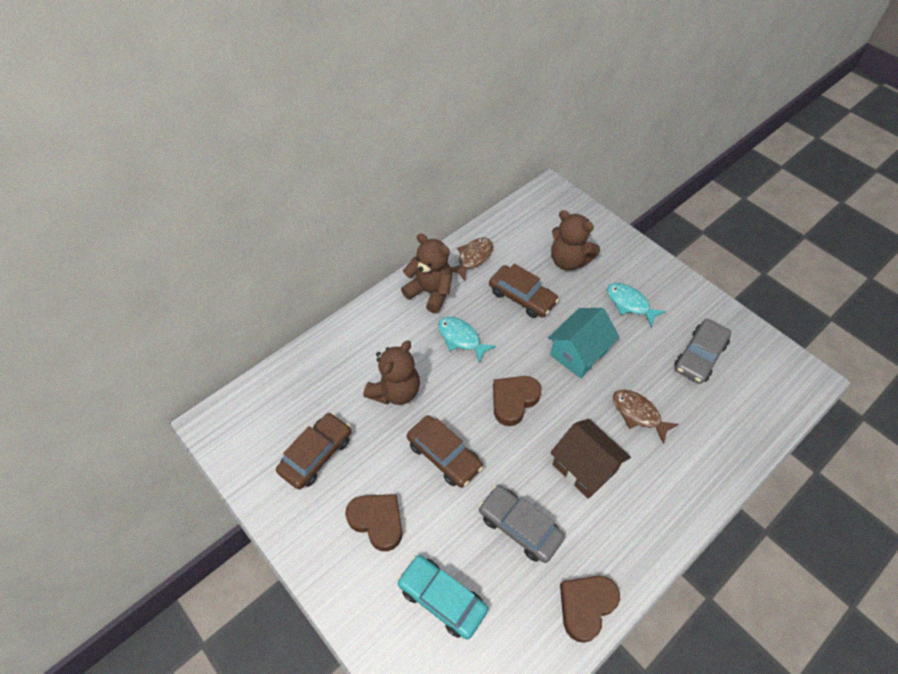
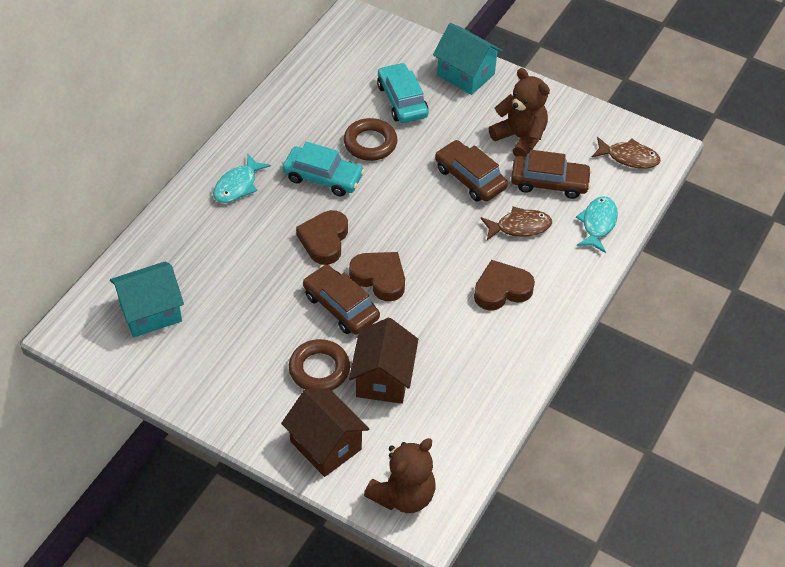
brown house: 1 -> 2
brown ring: 0 -> 2
brown teddy bear: 3 -> 2
grey car: 2 -> 0
turquoise car: 1 -> 2
turquoise house: 1 -> 2

